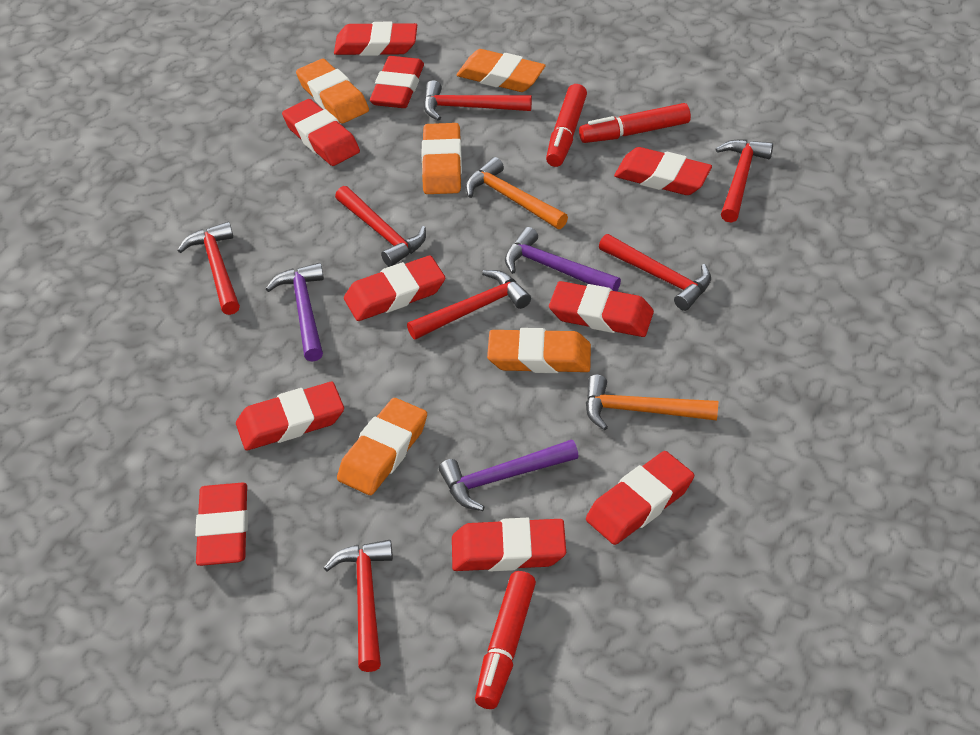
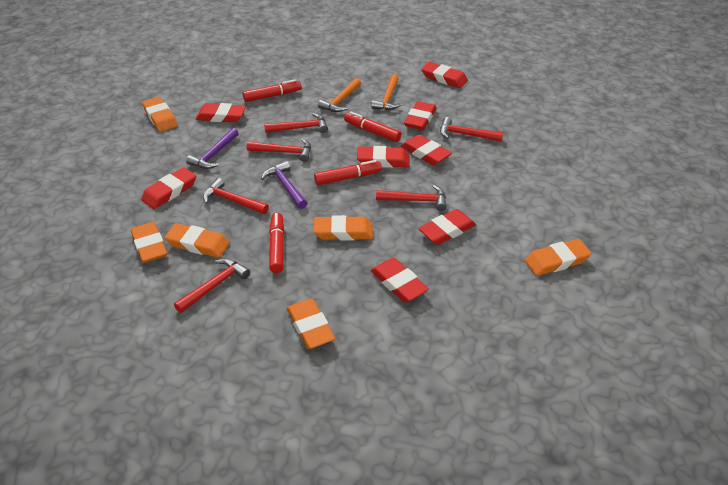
orange eraser: 5 -> 6
purple hammer: 3 -> 2
red eraser: 10 -> 8
red hammer: 7 -> 6
red marker: 3 -> 4

